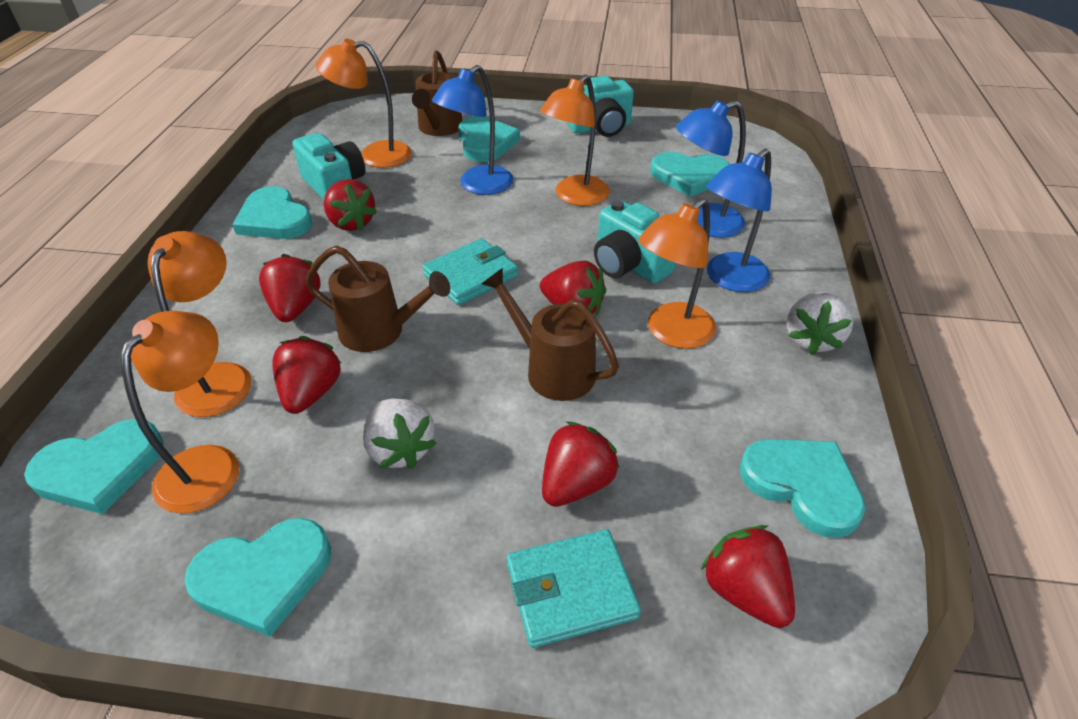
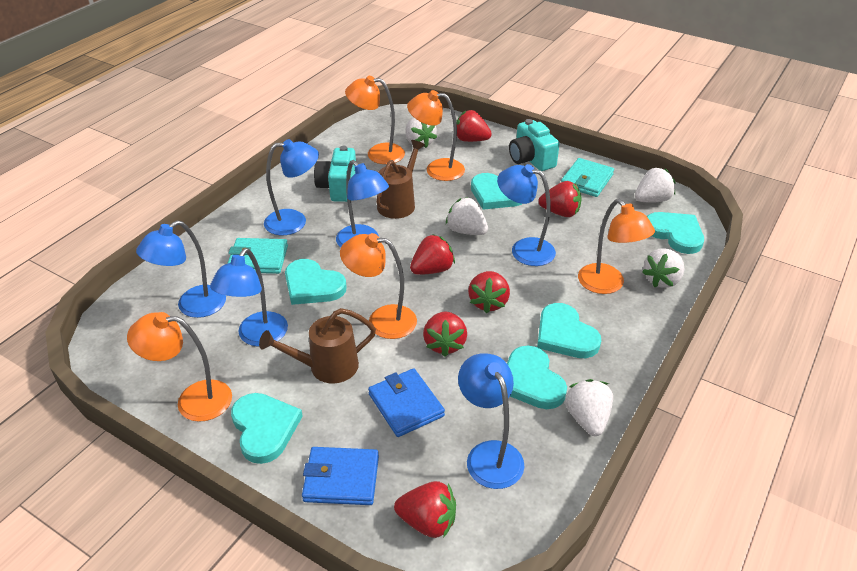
blue lamp: 3 -> 6
blue wallet: 0 -> 2
brown watering can: 3 -> 2
turquoise camera: 3 -> 2
white strawberry: 2 -> 5

